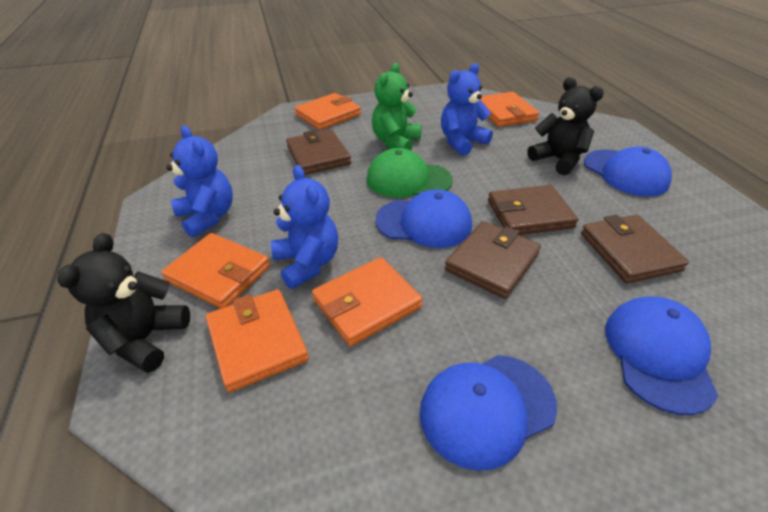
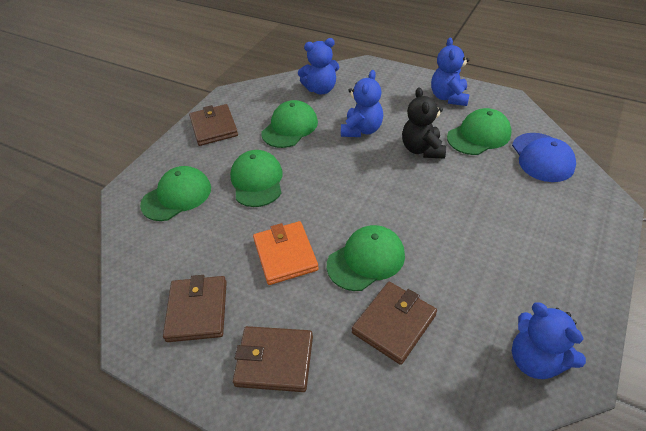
black teddy bear: 2 -> 1
blue cap: 4 -> 1
blue teddy bear: 3 -> 4
green cap: 1 -> 5
green teddy bear: 1 -> 0
orange wallet: 5 -> 1

